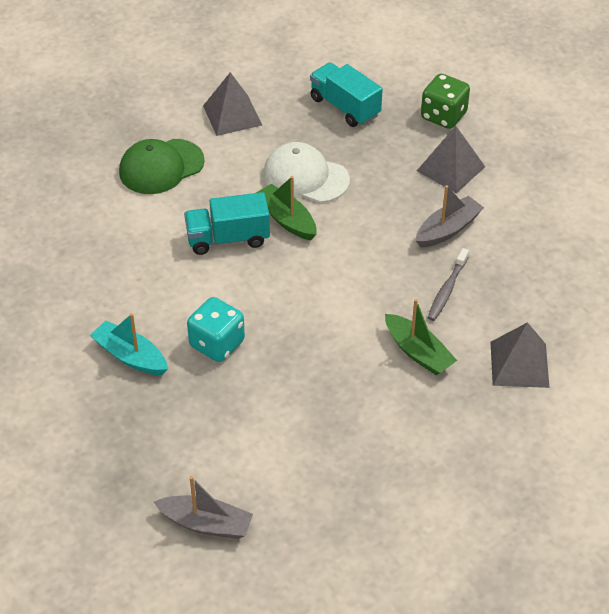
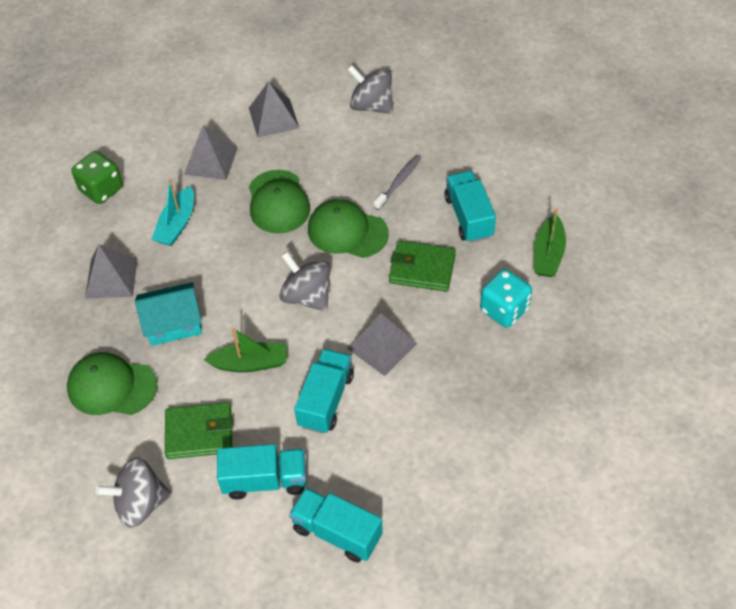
green cap: 1 -> 3
green wallet: 0 -> 2
grey boat: 2 -> 0
grey pyramid: 3 -> 4
grey spinning top: 0 -> 3
turquoise house: 0 -> 1
turquoise truck: 2 -> 4
white cap: 1 -> 0

